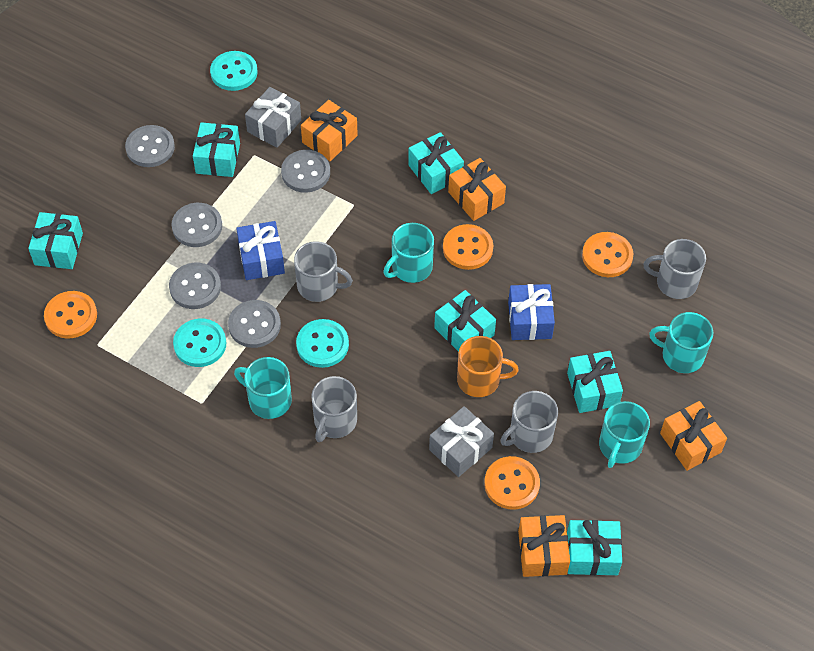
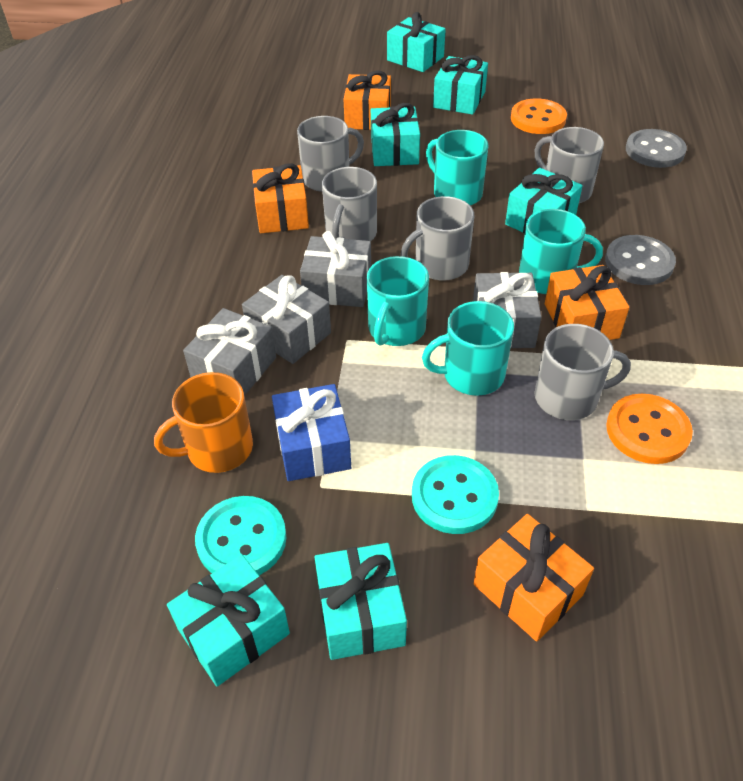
blue gift: 2 -> 1
grey button: 5 -> 2
grey gift: 2 -> 4
grey mug: 4 -> 5
orange button: 4 -> 2
turquoise button: 3 -> 2

